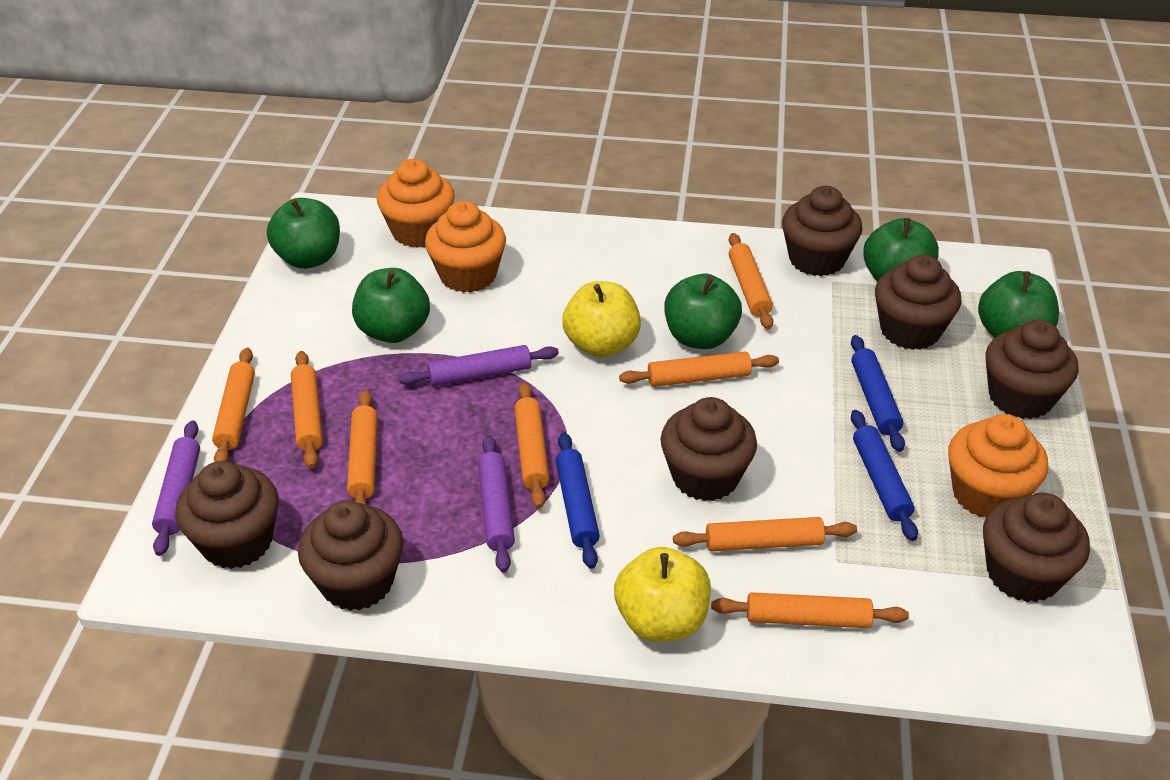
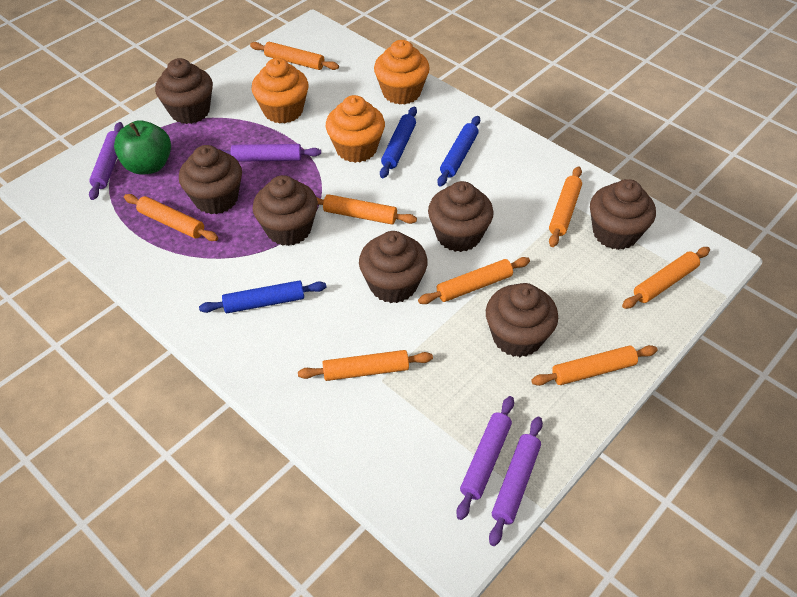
green apple: 5 -> 1
purple rolling pin: 3 -> 4
yellow apple: 2 -> 0

